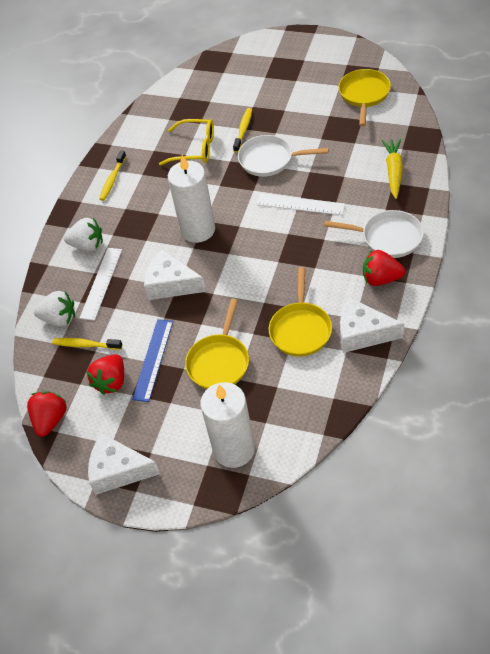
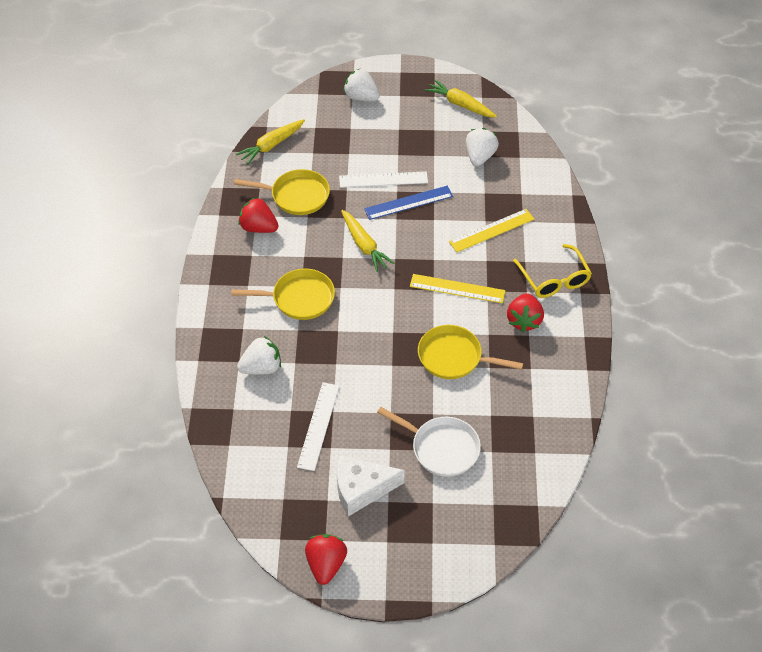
white candle: 2 -> 0
white cheese: 3 -> 1
white pan: 2 -> 1
white strawberry: 2 -> 3
yellow carrot: 1 -> 3
yellow ruler: 0 -> 2
yellow toothbrush: 3 -> 0

